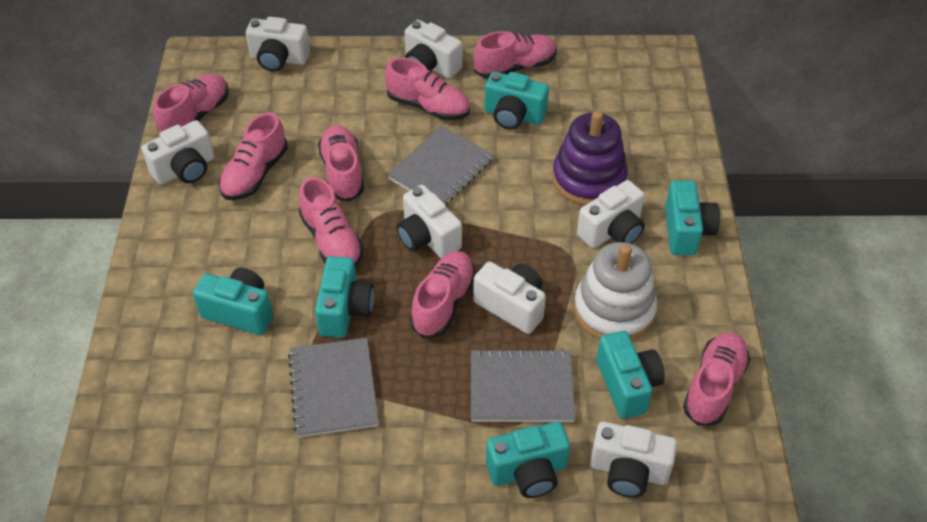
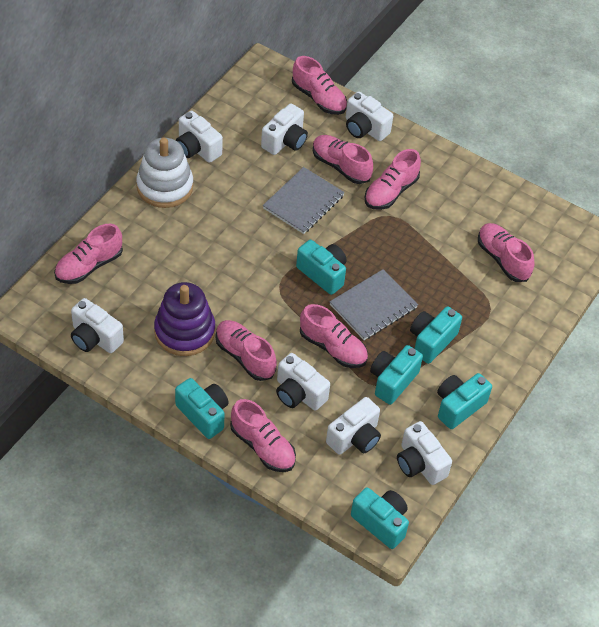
grey notebook: 3 -> 2

